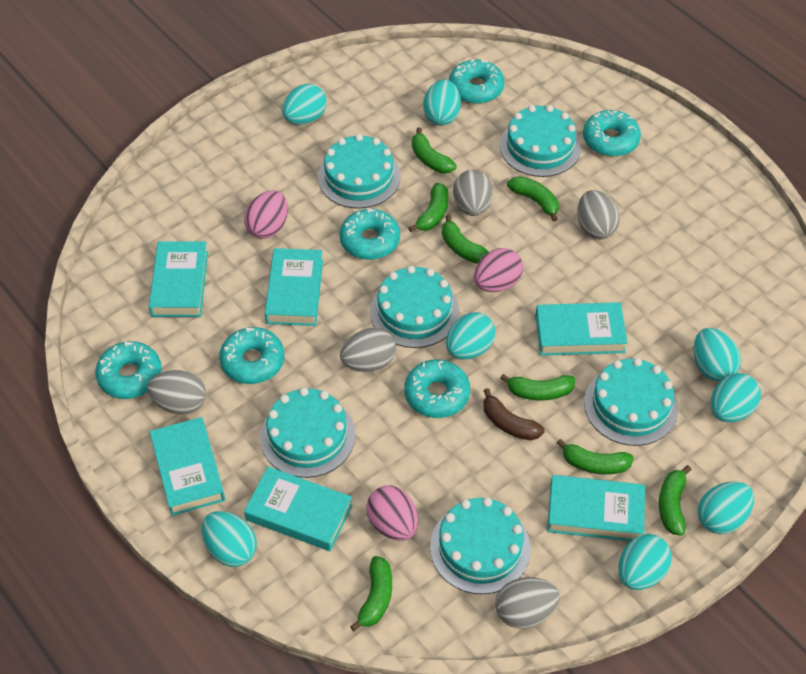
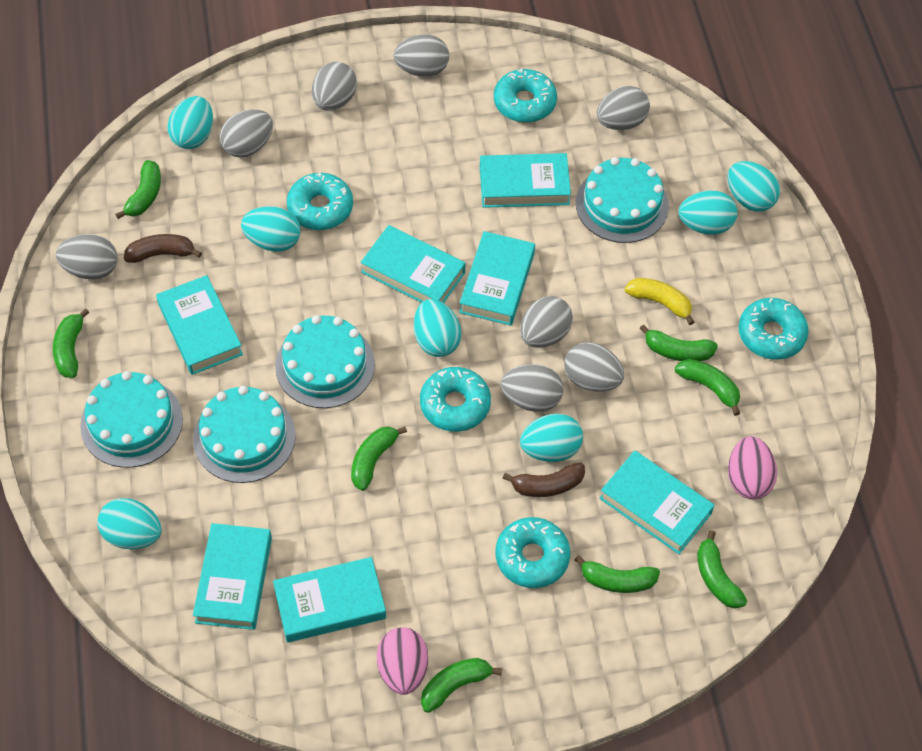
brown banana: 1 -> 2
grey egg: 5 -> 8
pink egg: 3 -> 2
turquoise book: 6 -> 7
turquoise cake: 6 -> 4
turquoise donut: 6 -> 5
turquoise egg: 8 -> 7
yellow banana: 0 -> 1

